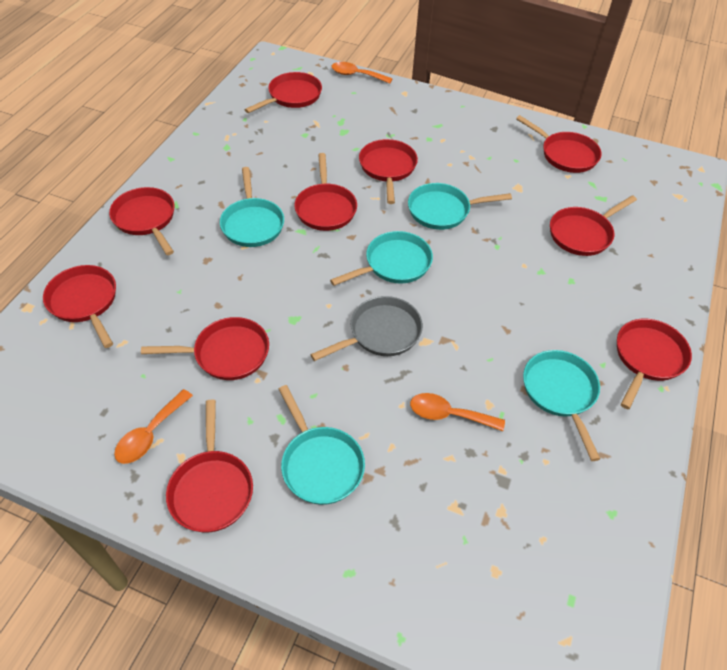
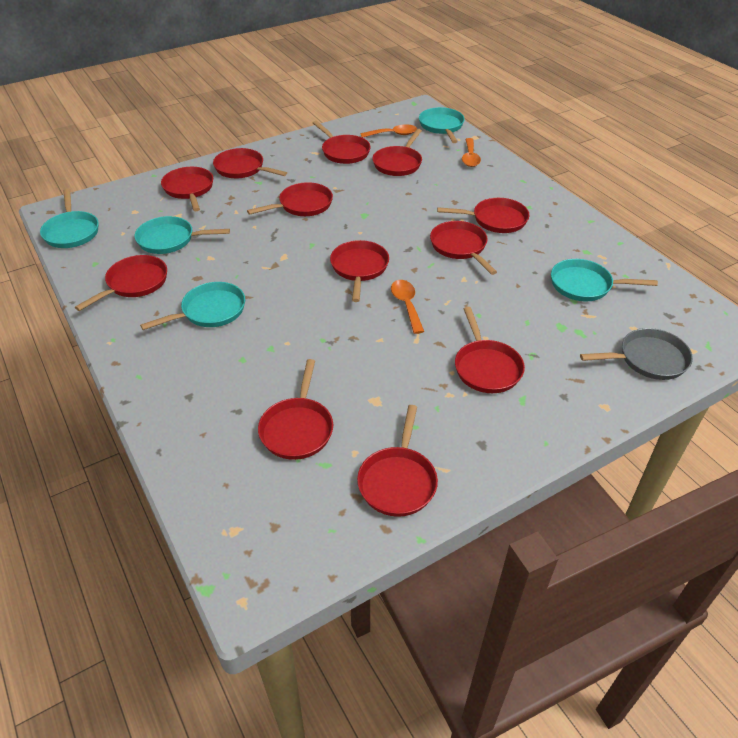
red pan: 10 -> 12

